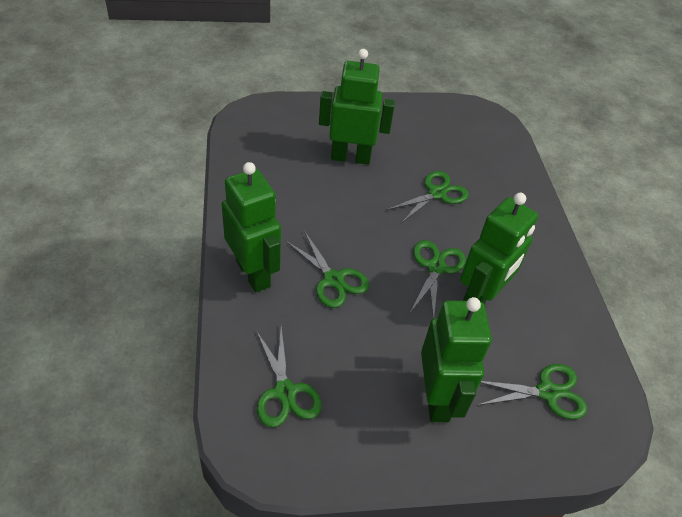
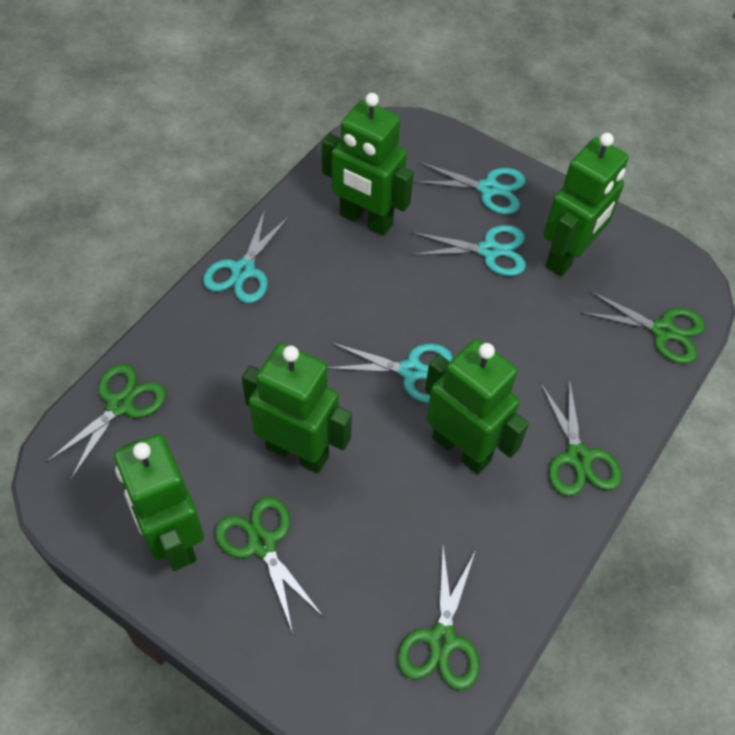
green robot: 4 -> 5
turquoise scissors: 0 -> 4

